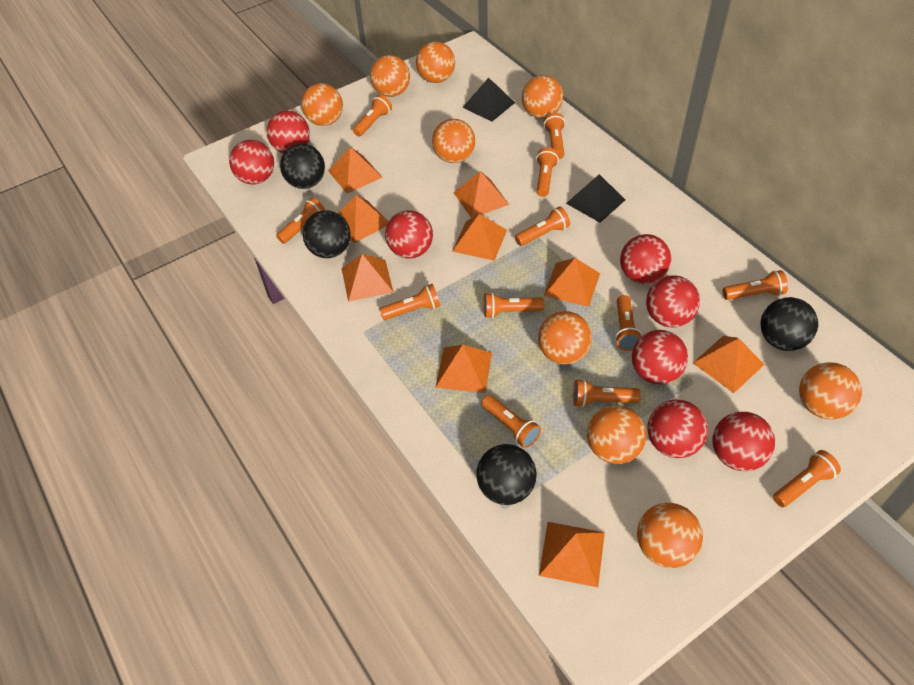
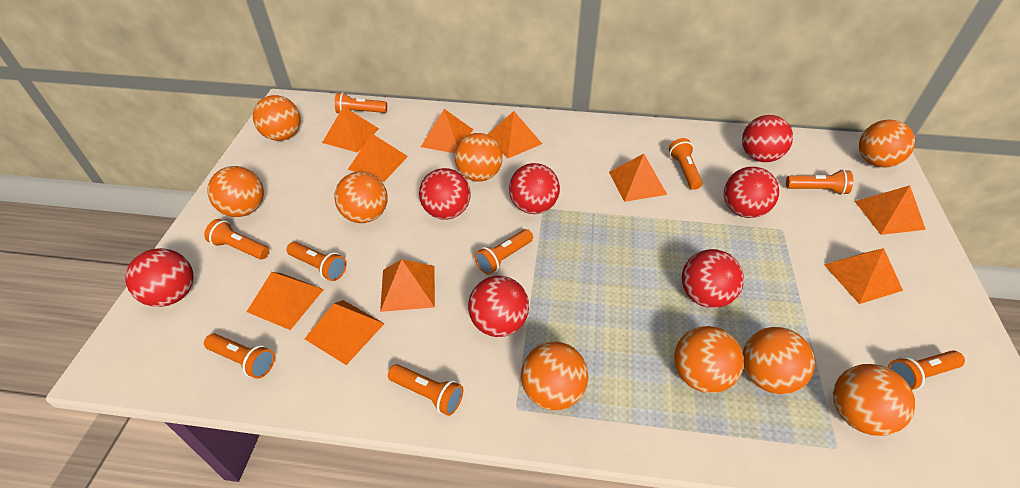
black ball: 4 -> 0
black pyramid: 2 -> 0
orange flashlight: 12 -> 9
orange pyramid: 9 -> 10
red ball: 8 -> 7

